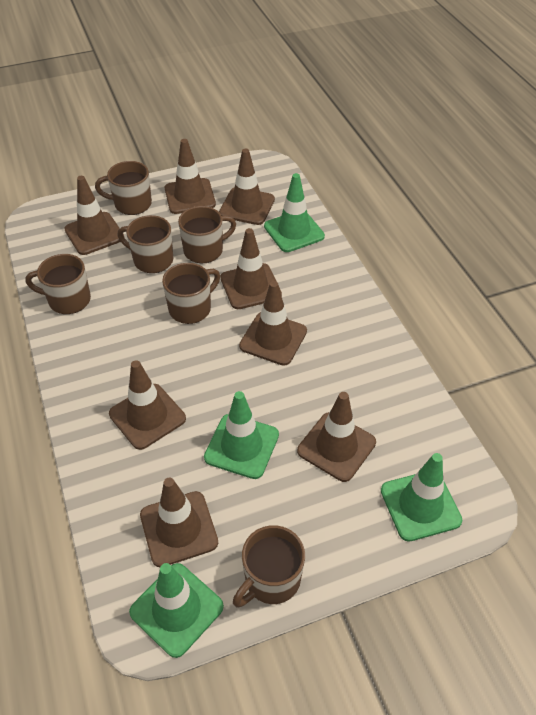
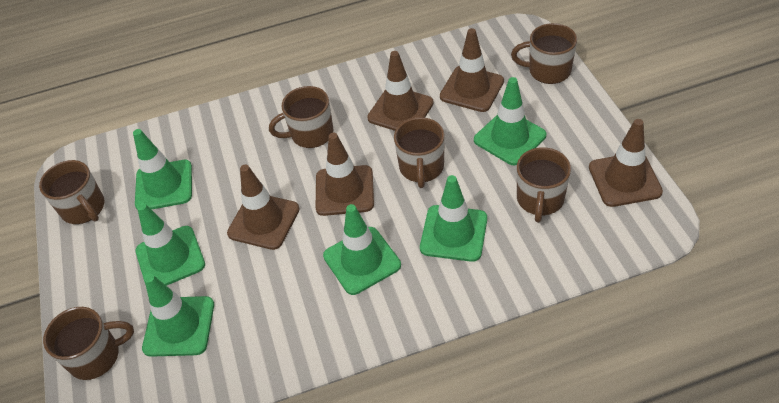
brown traffic cone: 8 -> 5
green traffic cone: 4 -> 6

